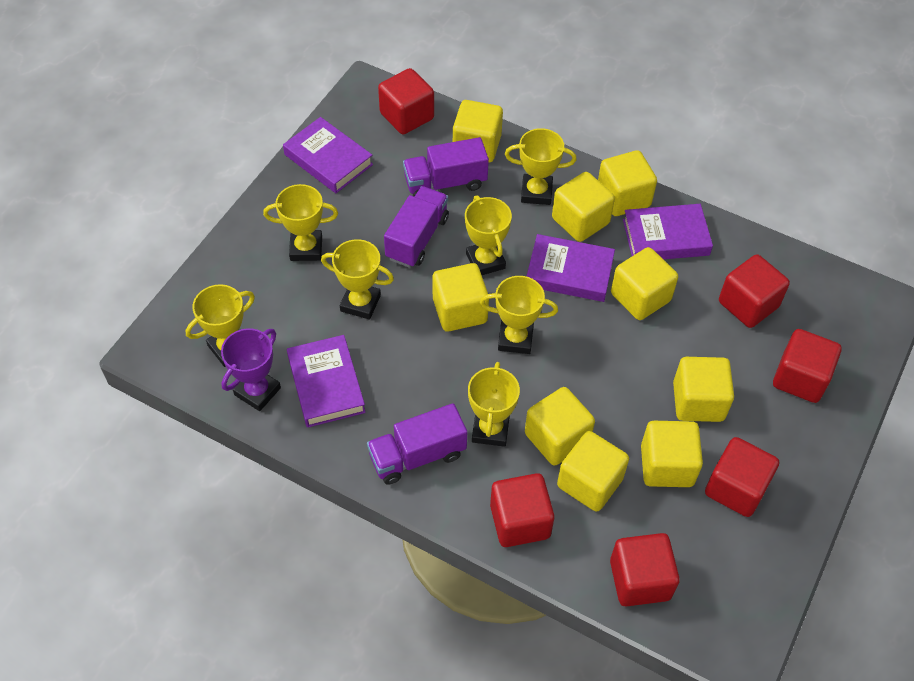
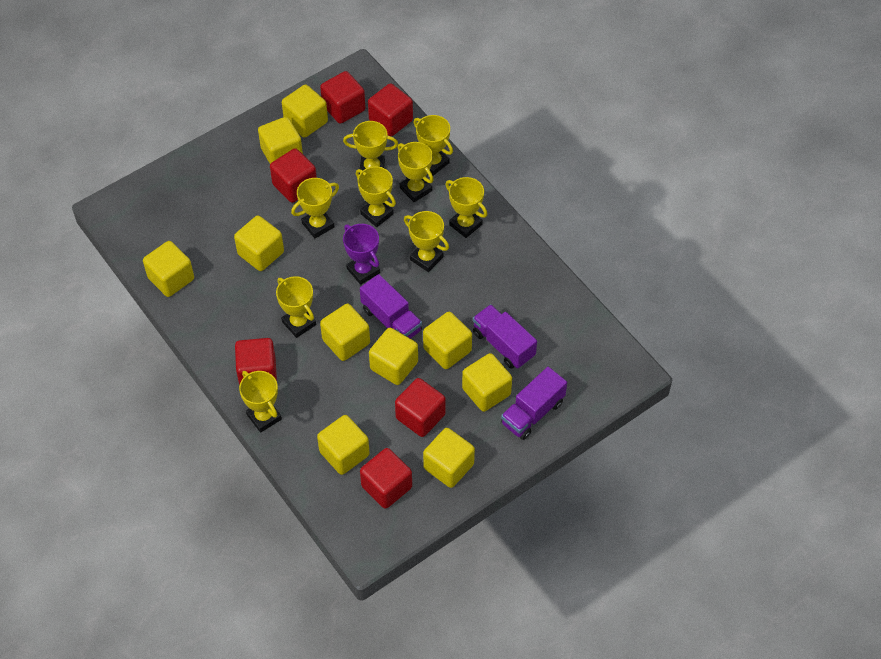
purple book: 4 -> 0
yellow cube: 9 -> 10
yellow trophy: 7 -> 9

